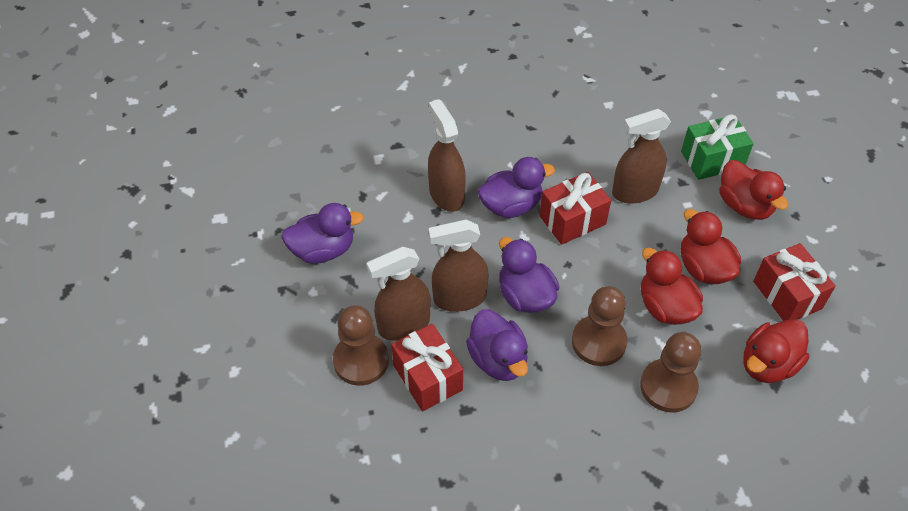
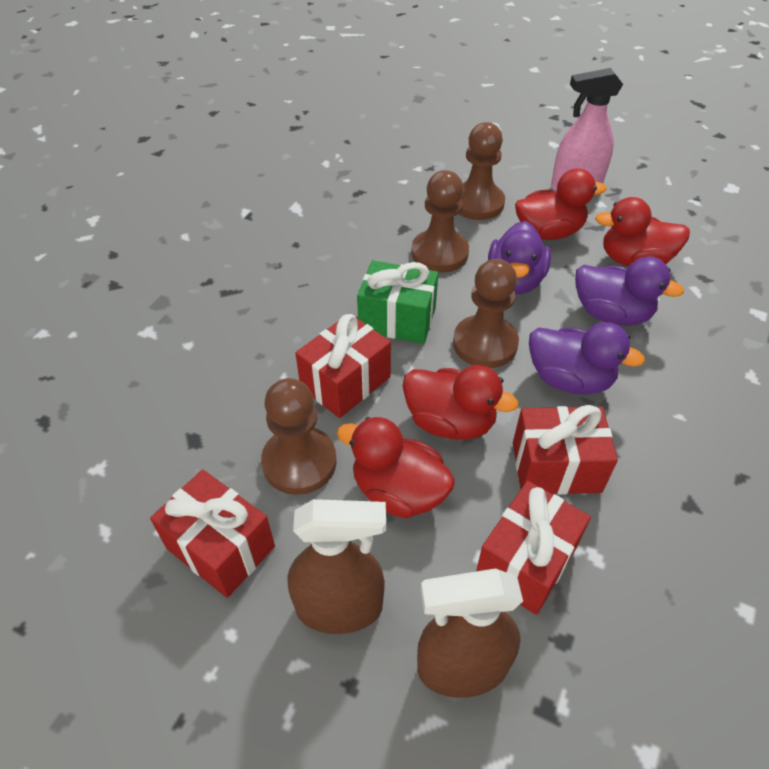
brown pawn: 3 -> 4
brown spray bottle: 4 -> 2
pink spray bottle: 0 -> 1
purple duck: 4 -> 3
red gift: 3 -> 4

